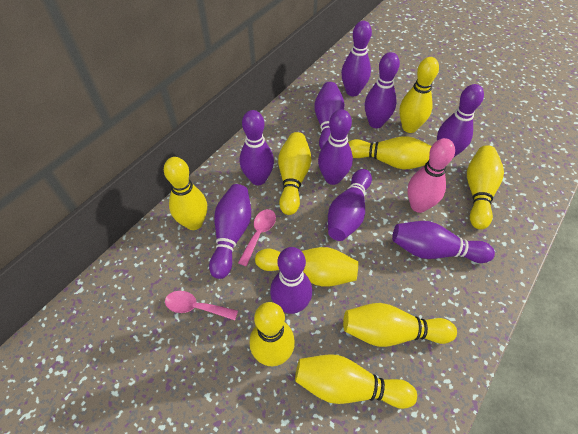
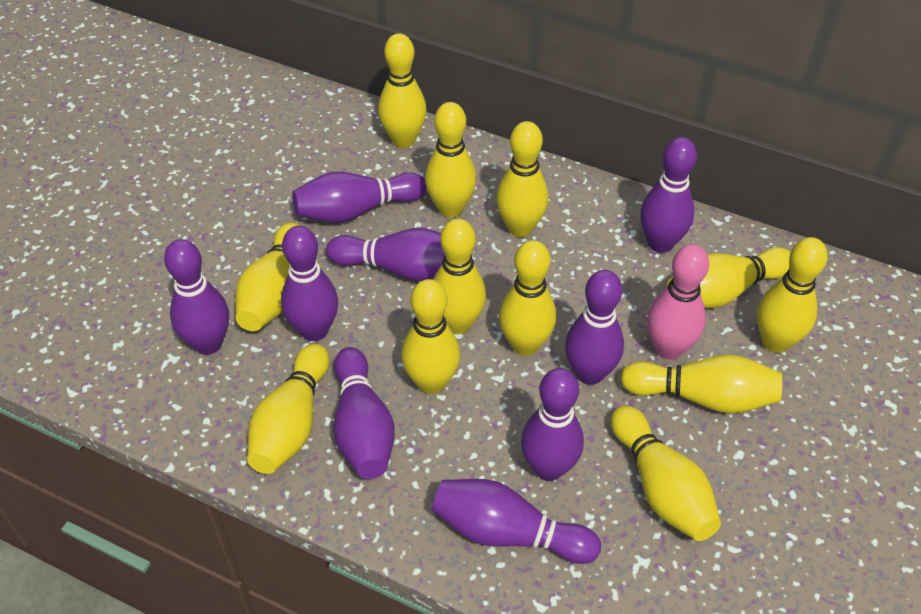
pink spoon: 2 -> 0
purple bowling pin: 10 -> 9
yellow bowling pin: 9 -> 12

